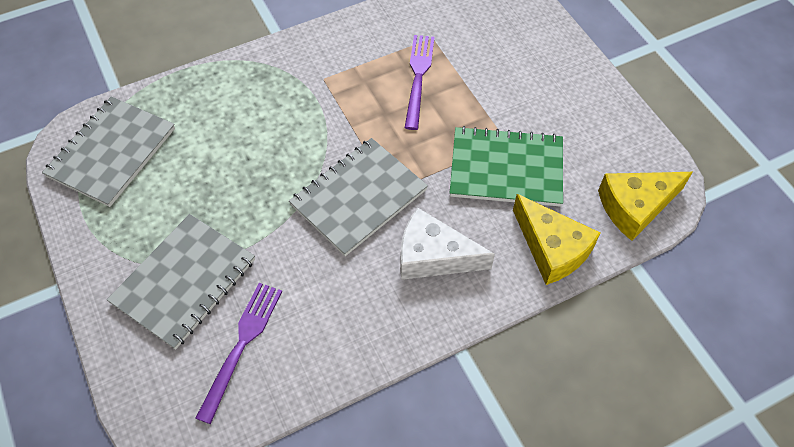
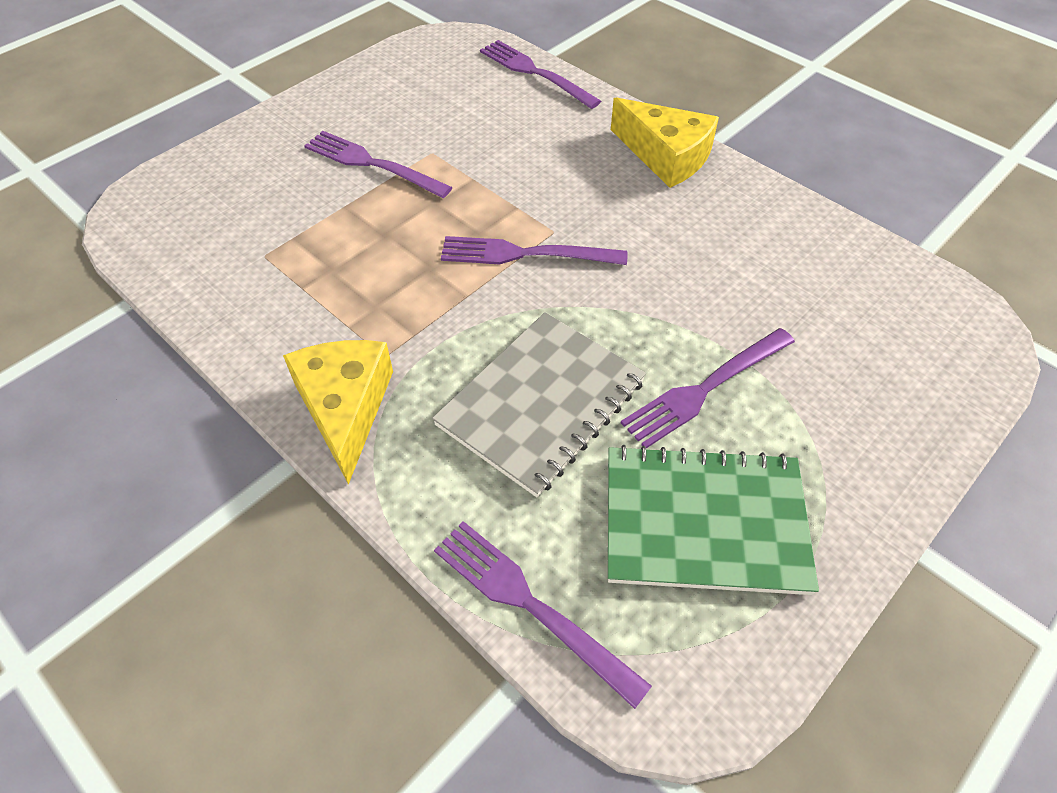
grey notebook: 3 -> 1
purple fork: 2 -> 5
white cheese: 1 -> 0

